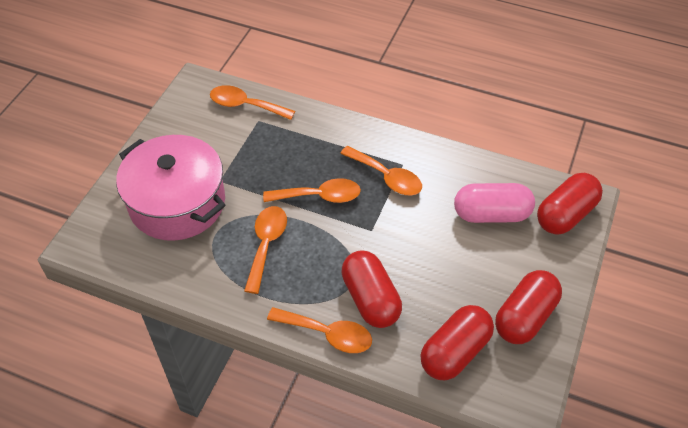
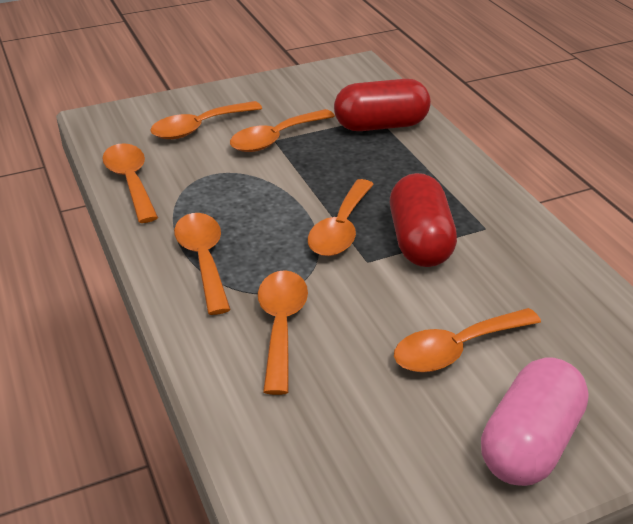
orange spoon: 5 -> 7
pink pot: 1 -> 0
red capsule: 4 -> 2

